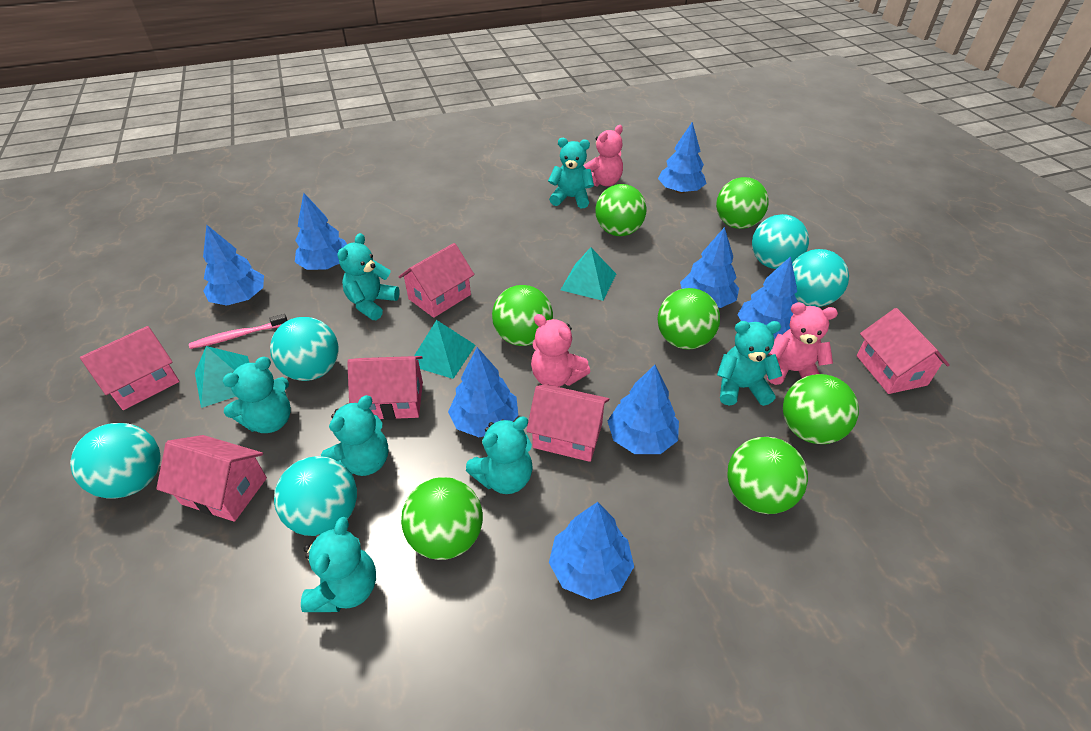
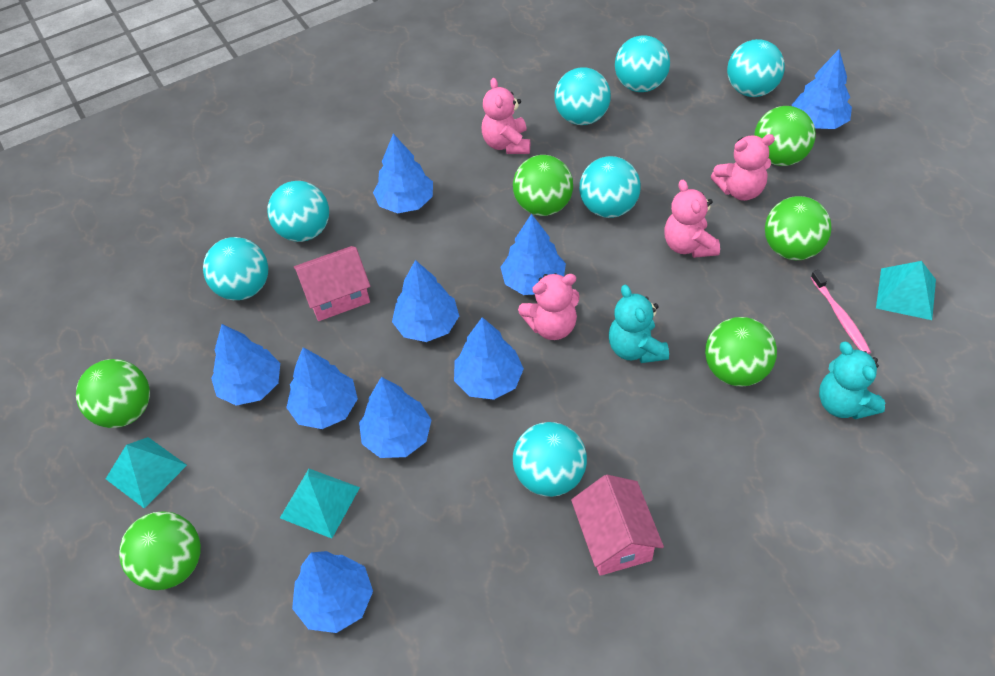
blue tree: 8 -> 9
green ball: 7 -> 6
pink house: 6 -> 2
pink teddy bear: 3 -> 4
turquoise ball: 5 -> 7
turquoise teddy bear: 7 -> 2

